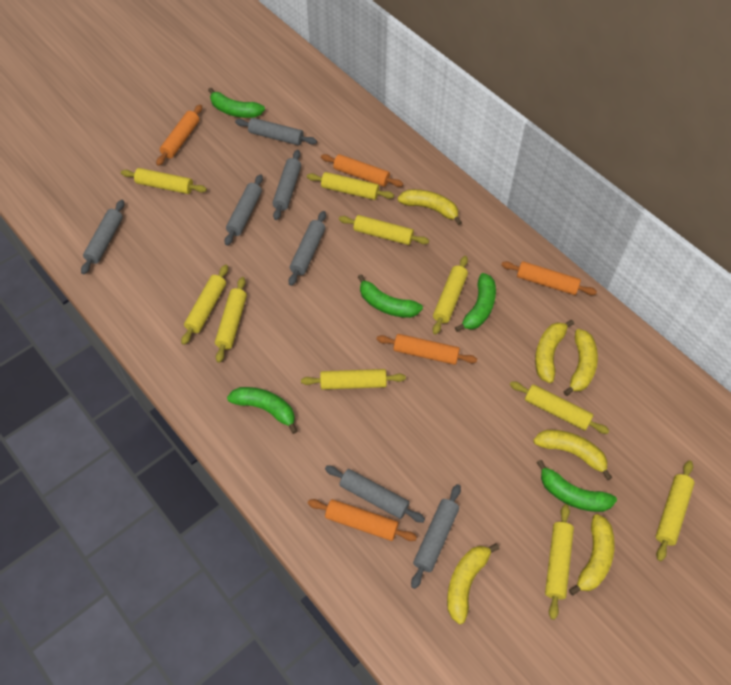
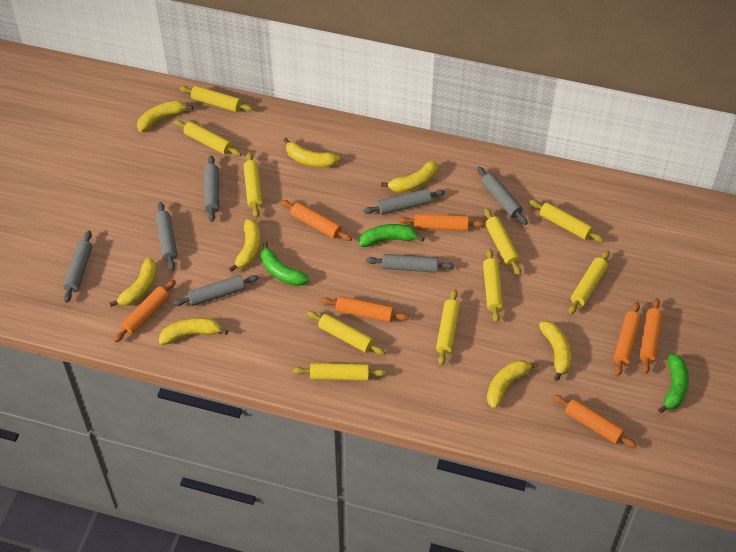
green banana: 5 -> 3
orange rolling pin: 5 -> 7
yellow banana: 6 -> 8

